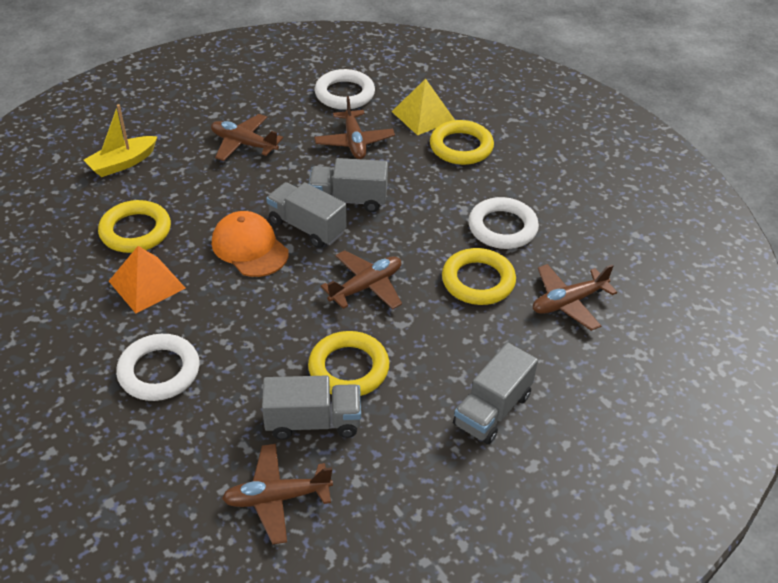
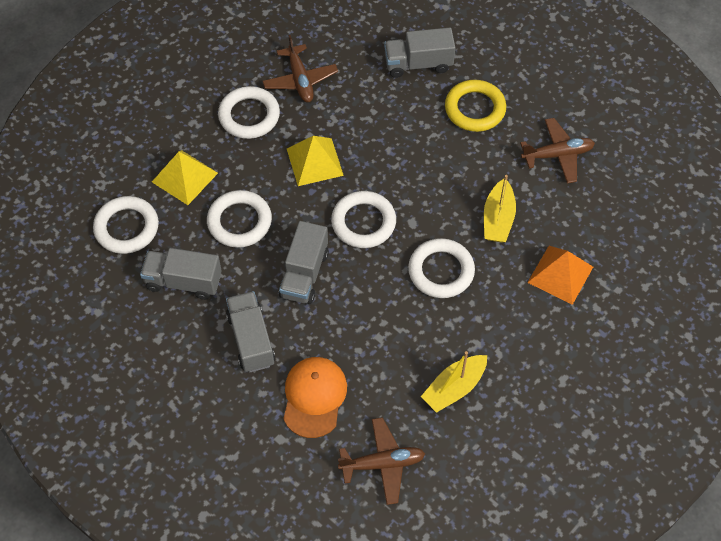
brown plane: 5 -> 3
white ring: 3 -> 5
yellow boat: 1 -> 2
yellow pyramid: 1 -> 2
yellow ring: 4 -> 1

